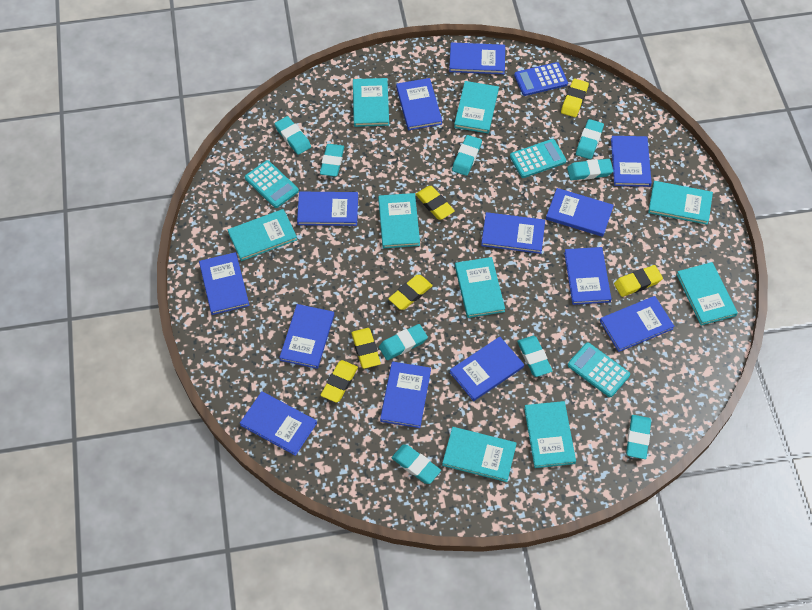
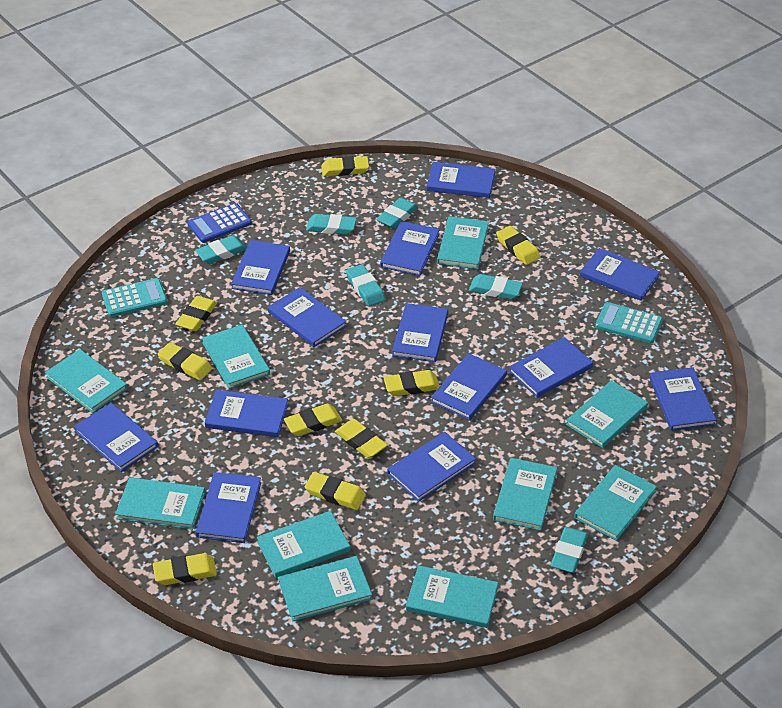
turquoise book: 9 -> 10
turquoise calculator: 3 -> 2
turquoise eraser: 9 -> 6
yellow eraser: 6 -> 9

